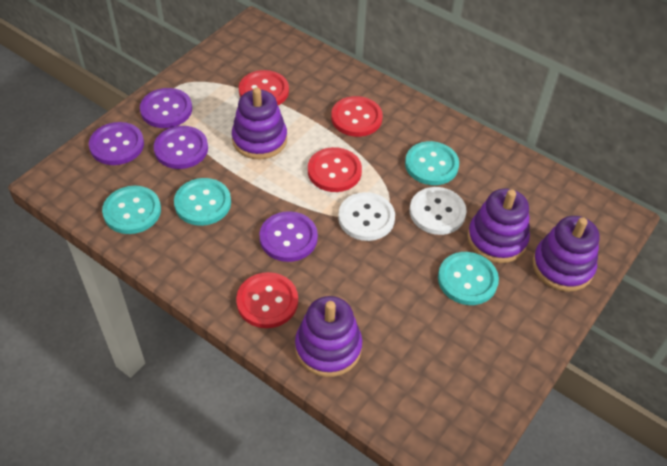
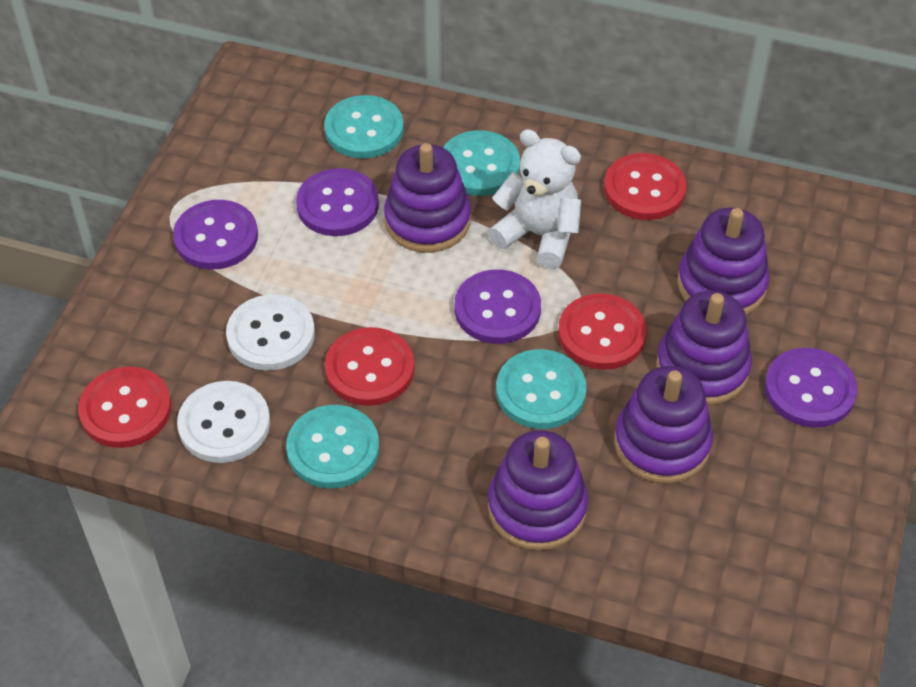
purple stacking toy: 4 -> 5
white teddy bear: 0 -> 1

